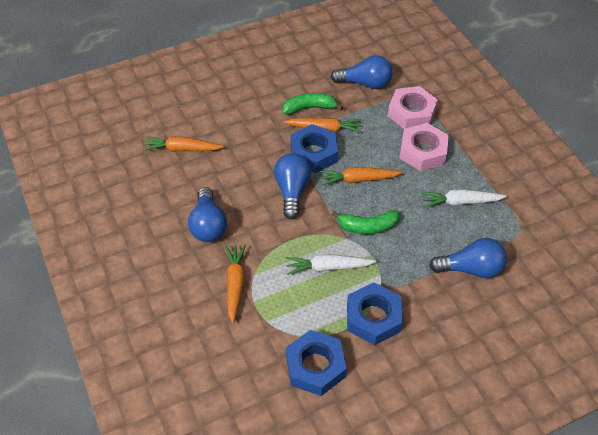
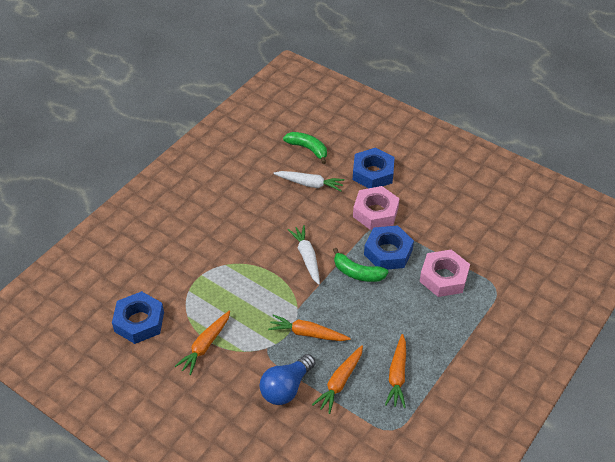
blue light bulb: 4 -> 1

